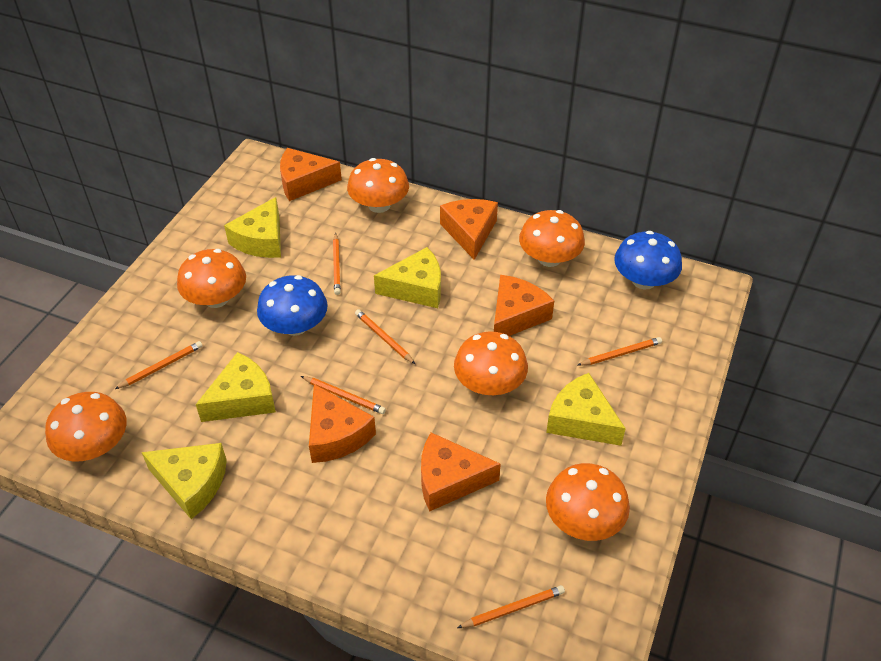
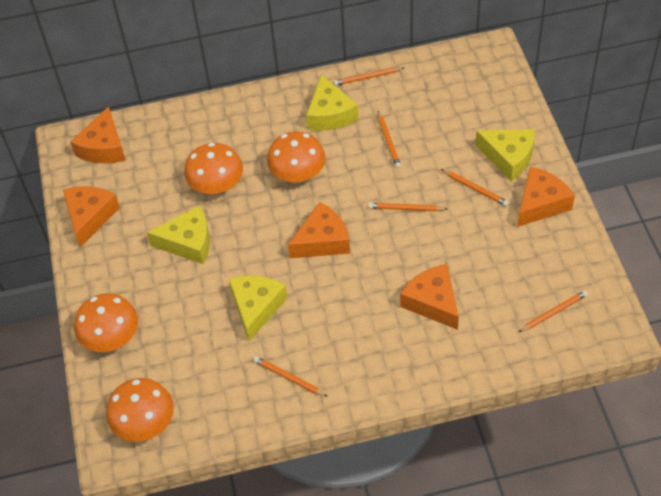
blue mushroom: 2 -> 0
orange mushroom: 6 -> 4
yellow cheese: 5 -> 4

